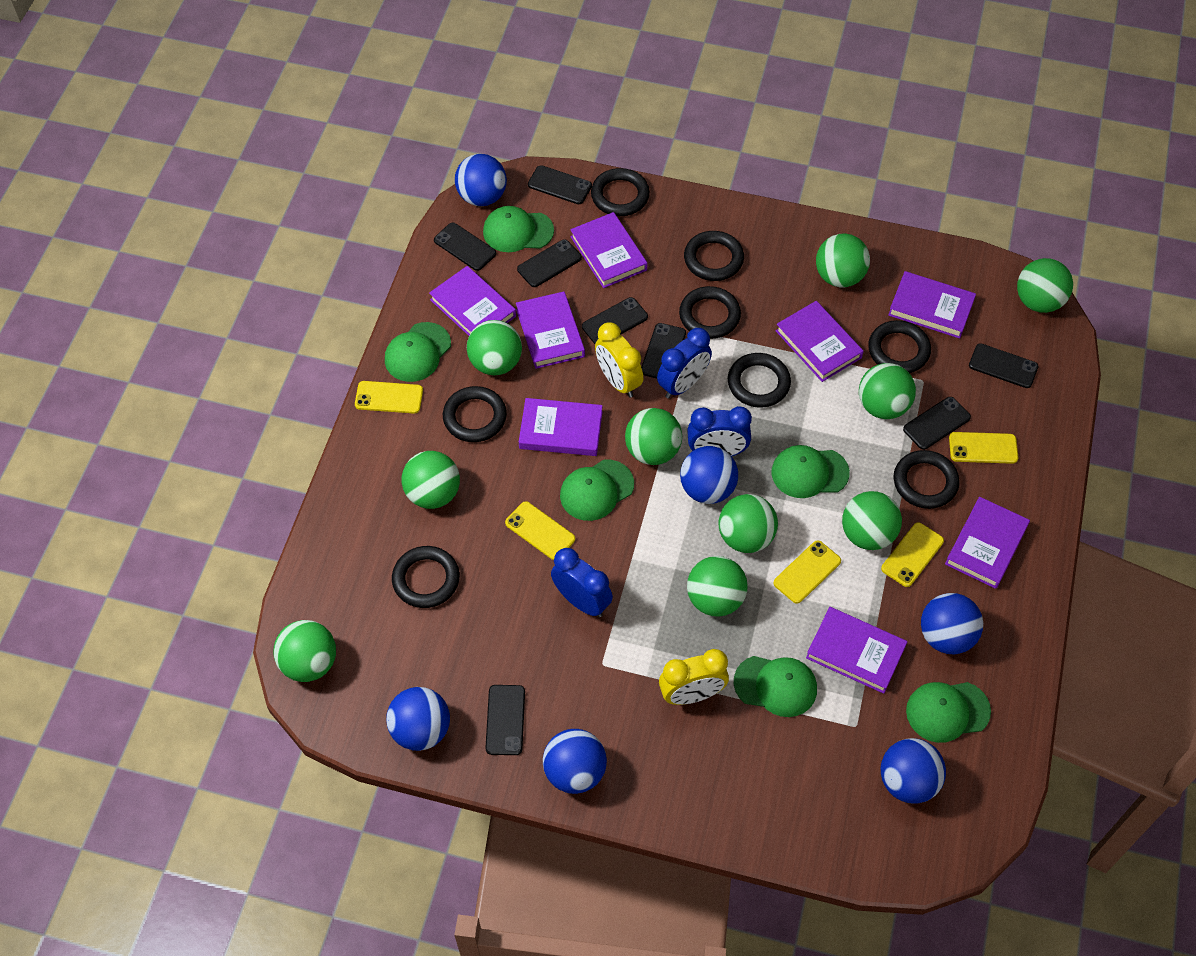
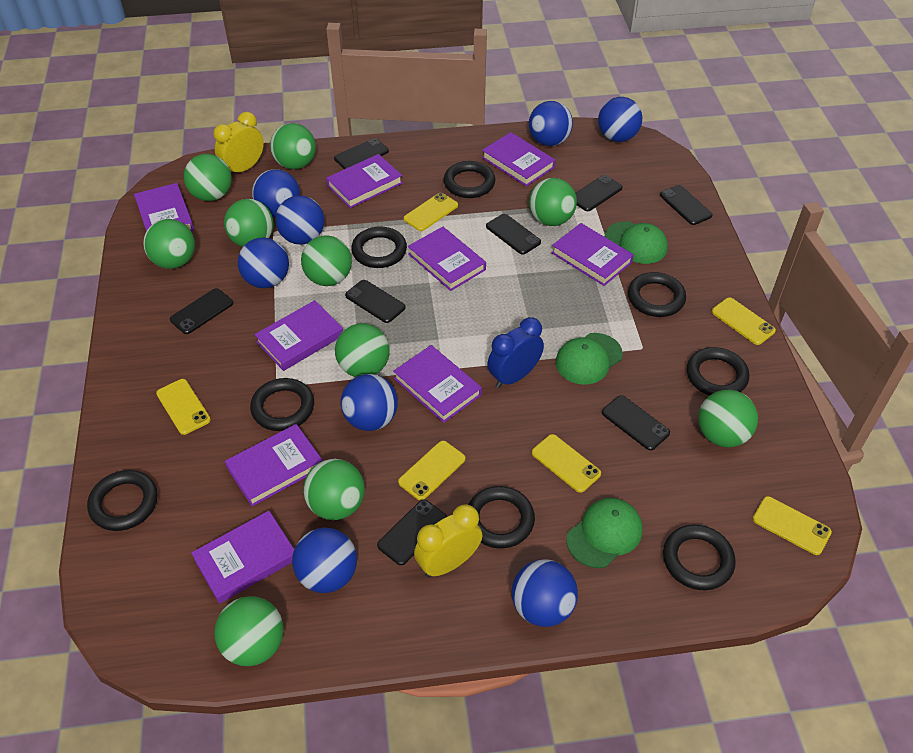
blue ball: 6 -> 8
blue clock: 3 -> 1
green cap: 6 -> 3
purple book: 8 -> 9
yellow phone: 5 -> 6

